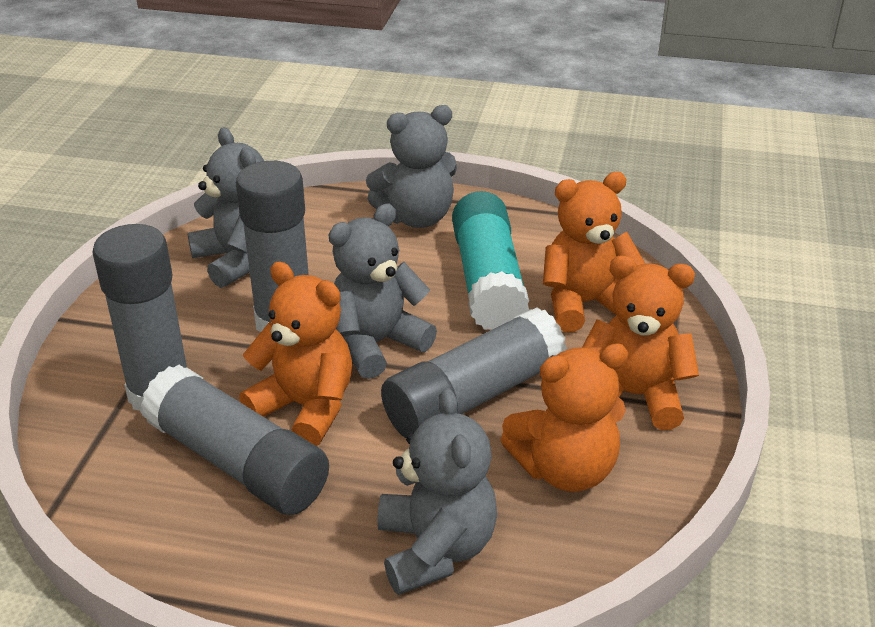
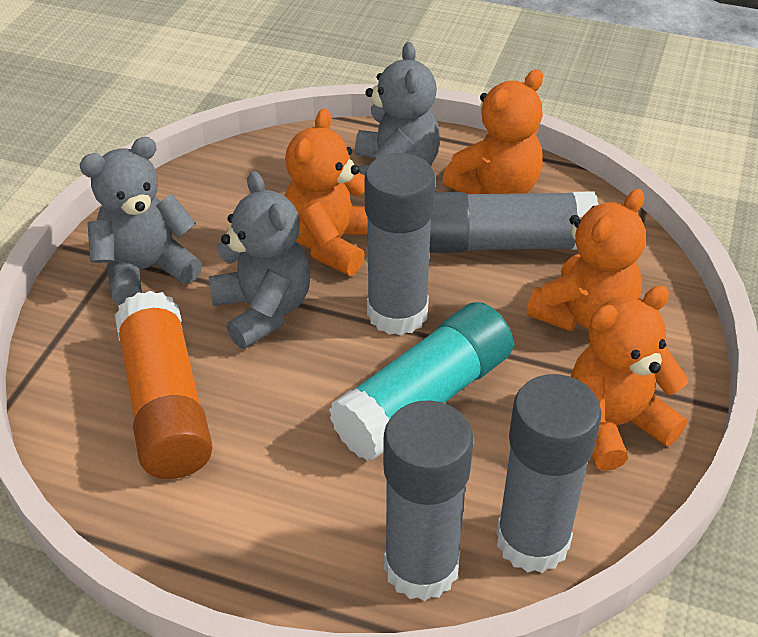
grey teddy bear: 4 -> 3
orange glue stick: 0 -> 1

